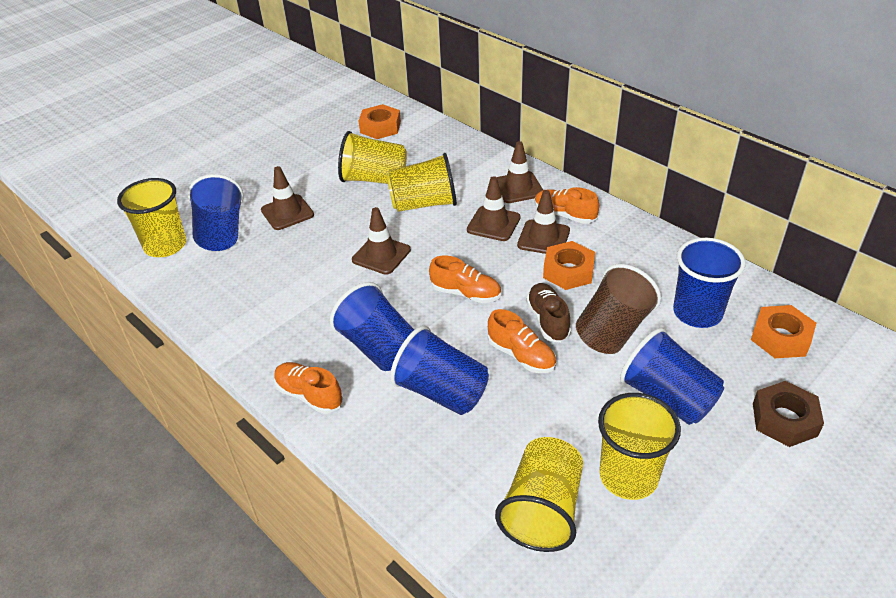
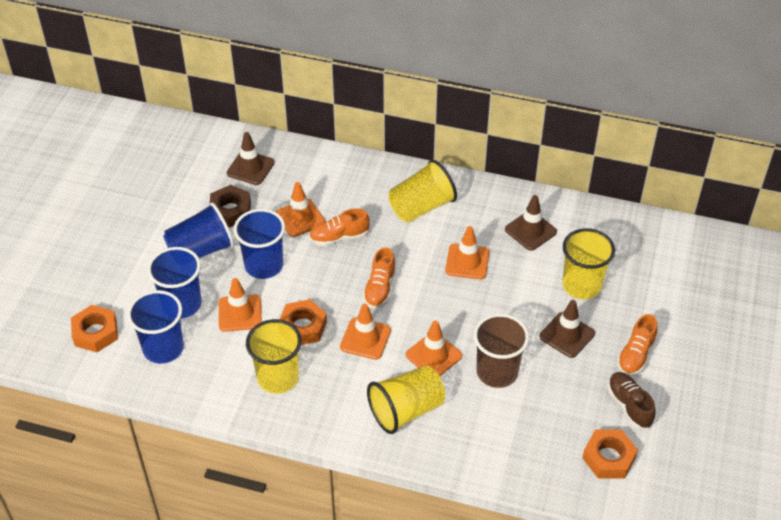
blue cup: 5 -> 4
brown traffic cone: 5 -> 3
orange shoe: 4 -> 3
orange traffic cone: 0 -> 5
yellow cup: 5 -> 4

